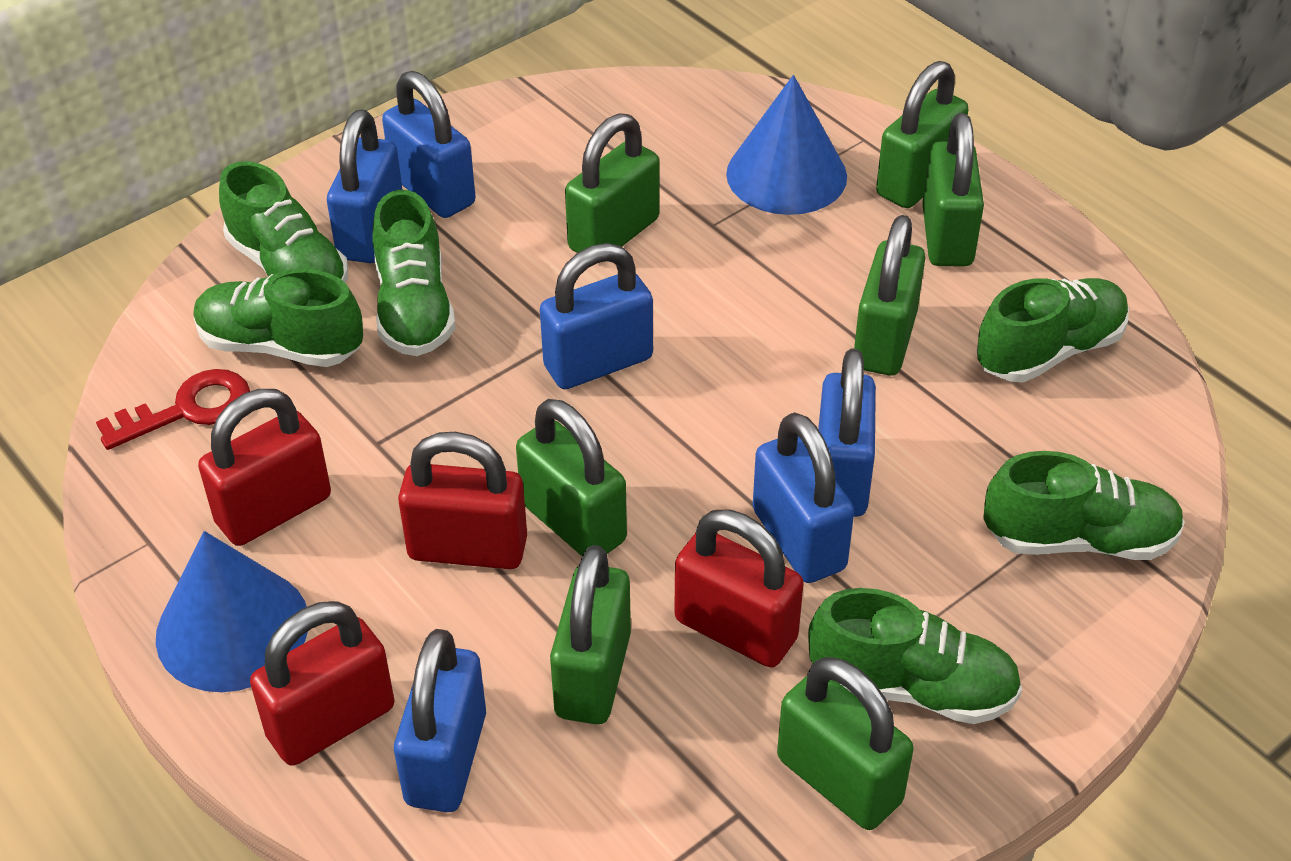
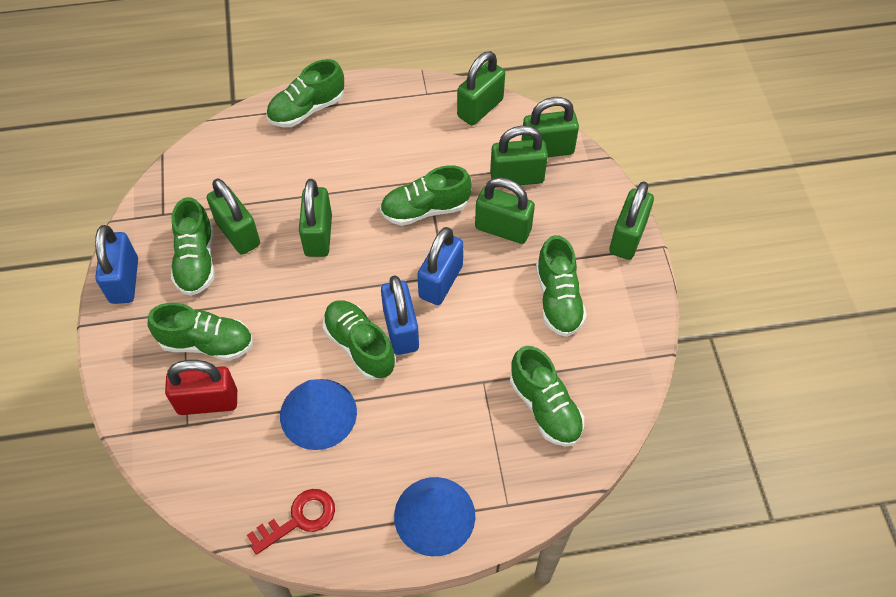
blue padlock: 6 -> 3
green shoe: 6 -> 7
red padlock: 4 -> 1

